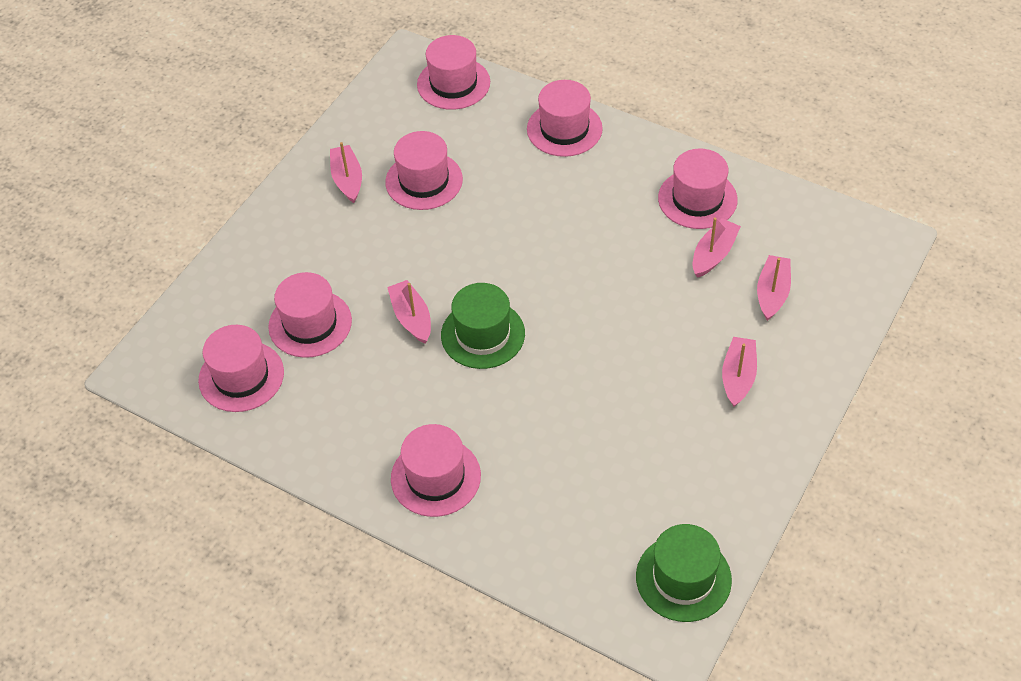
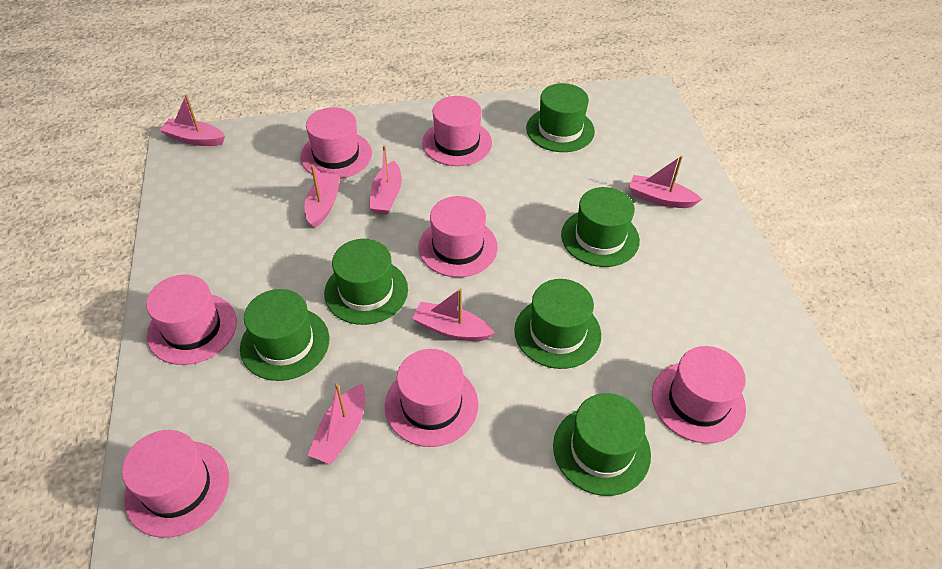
green hat: 2 -> 6
pink boat: 5 -> 6

